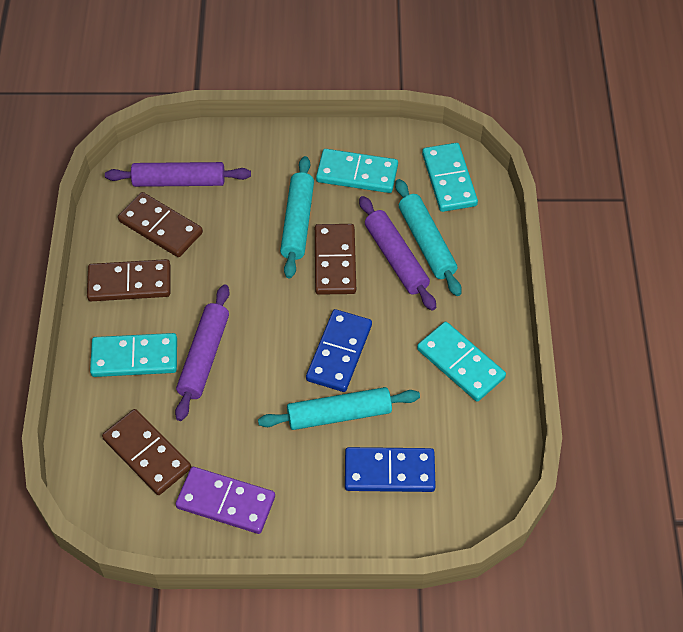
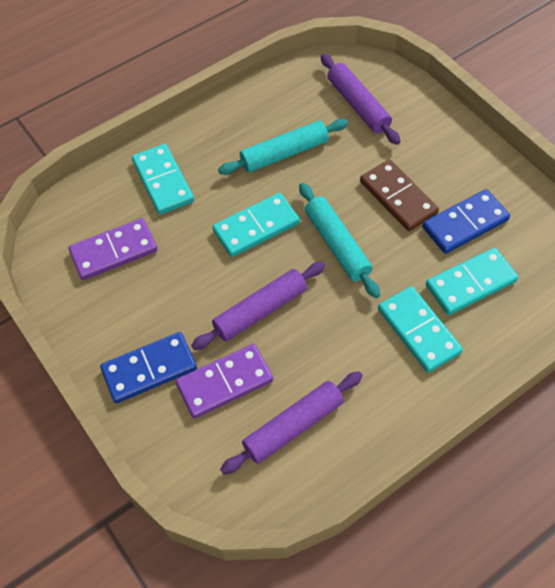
brown domino: 4 -> 1
purple domino: 1 -> 2
turquoise rolling pin: 3 -> 2

